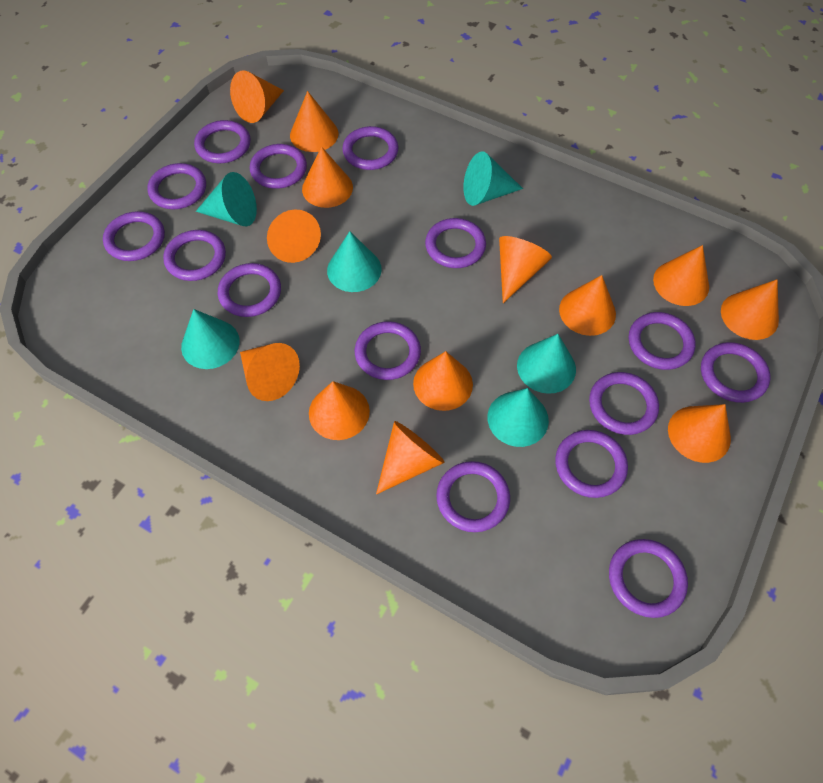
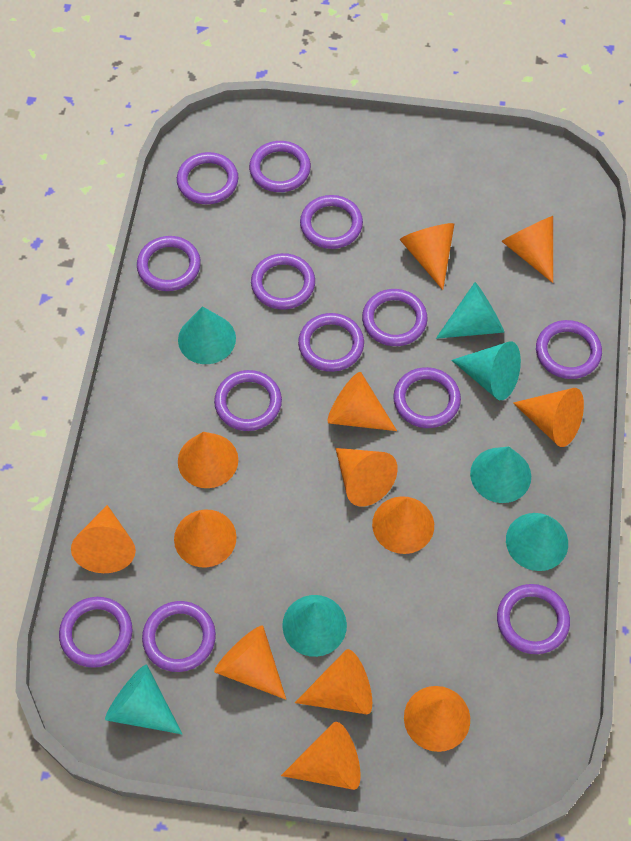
purple ring: 15 -> 13
turquoise cone: 6 -> 7

